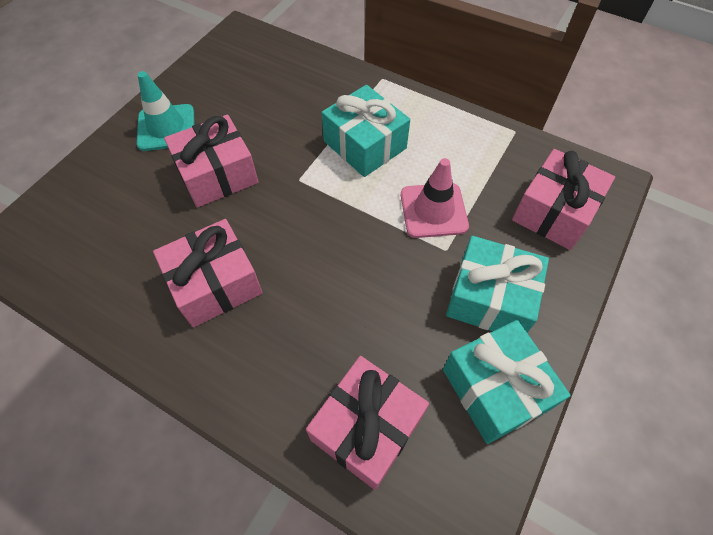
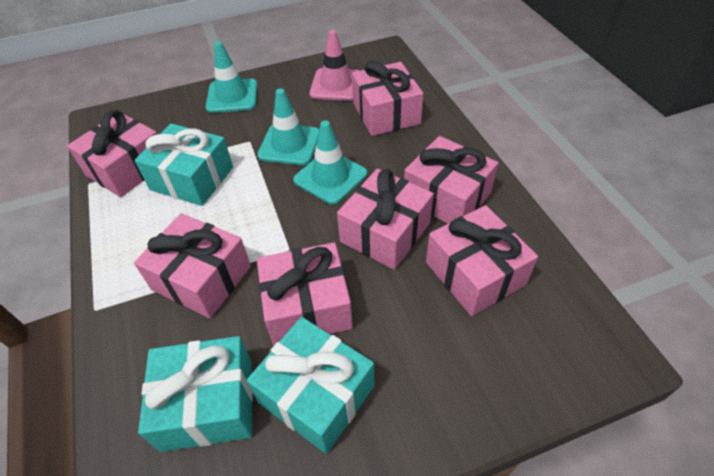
pink gift: 4 -> 7
turquoise traffic cone: 1 -> 3

